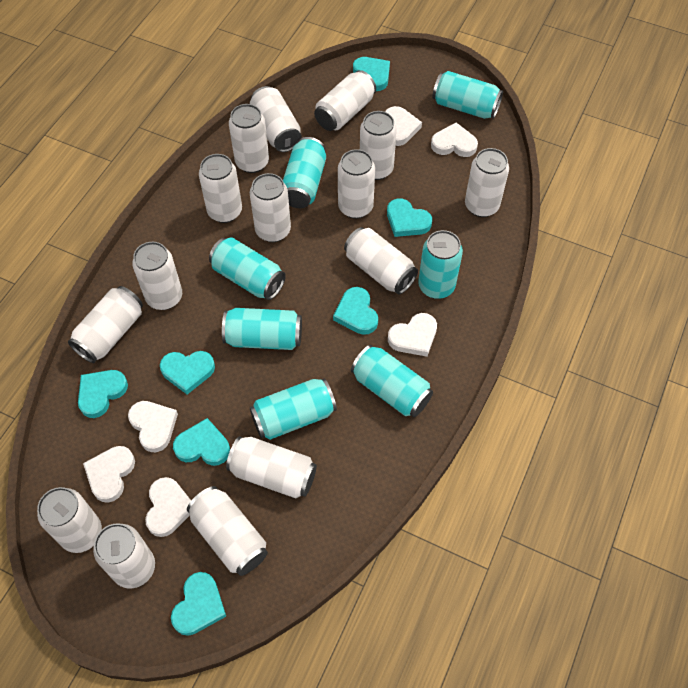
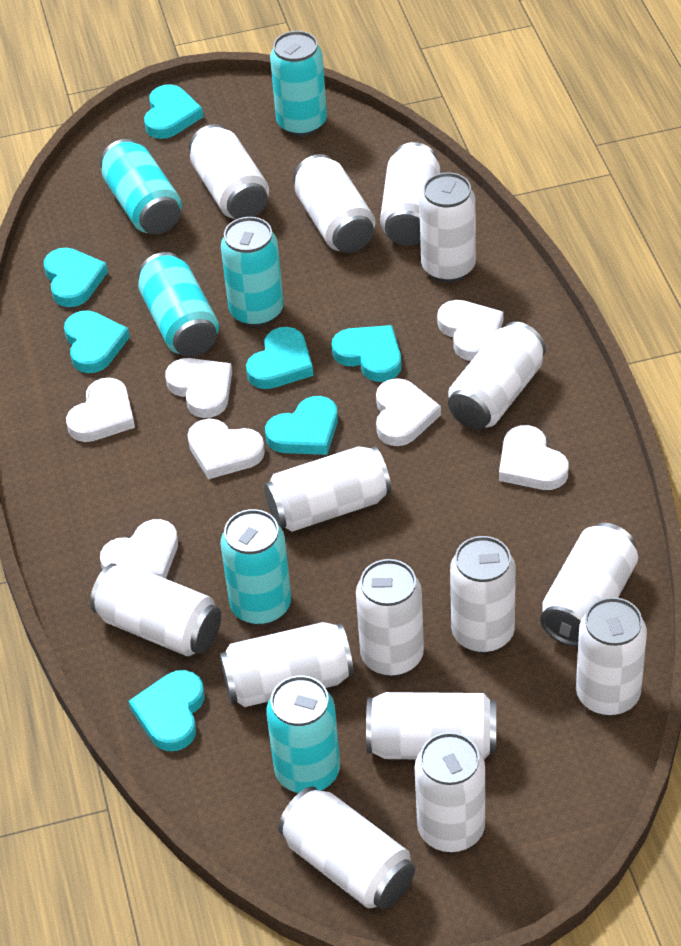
turquoise can: 7 -> 6
white heart: 6 -> 7

